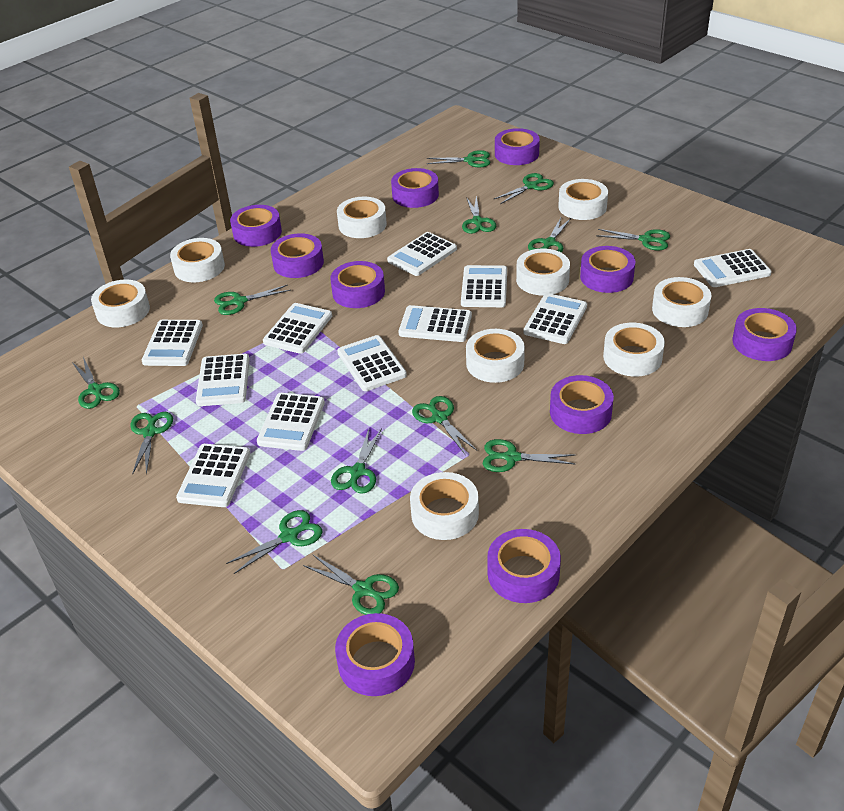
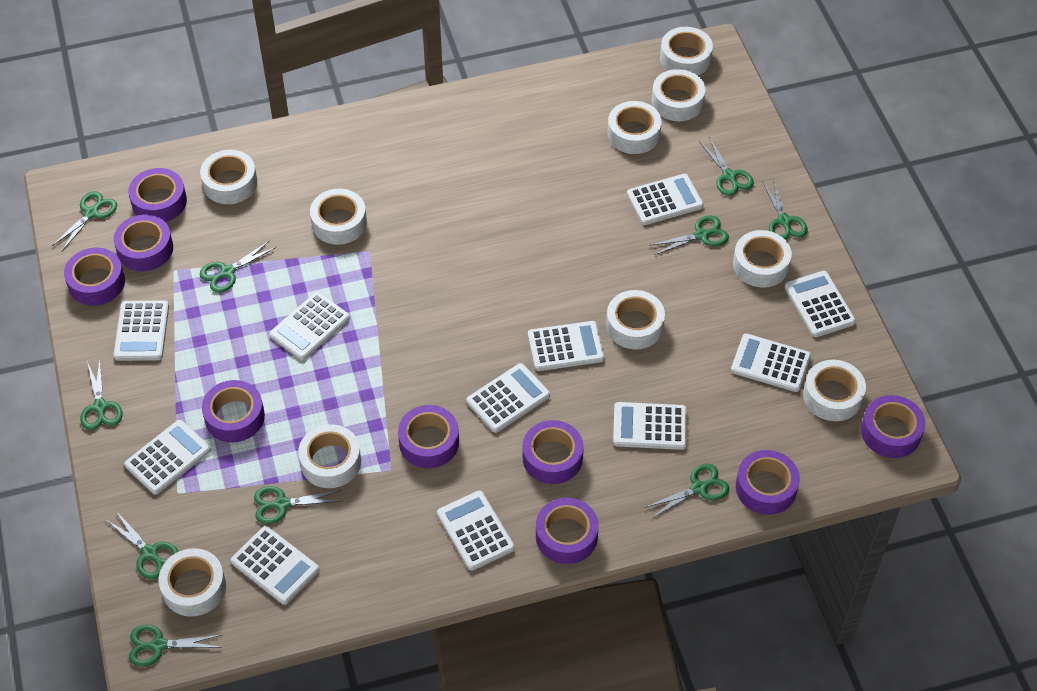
green scissors: 13 -> 10
purple tape: 10 -> 9
white tape: 9 -> 10

